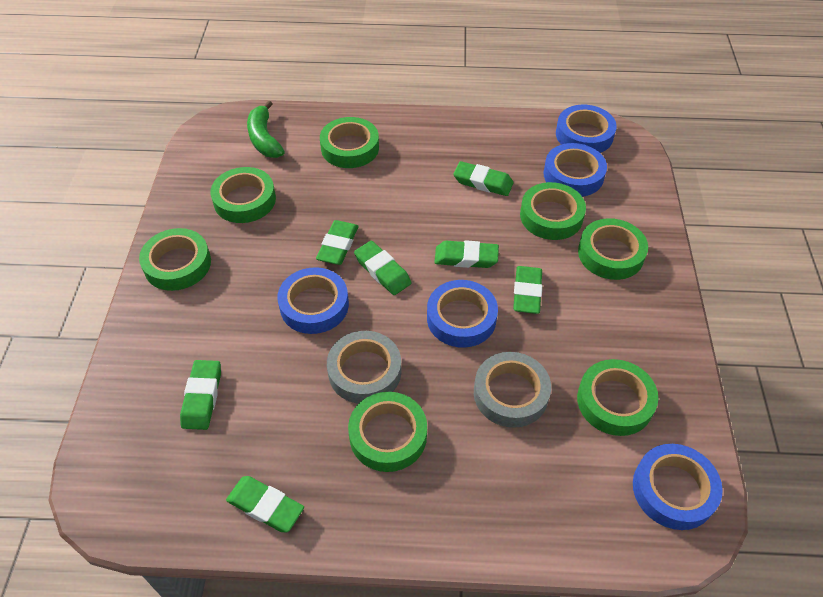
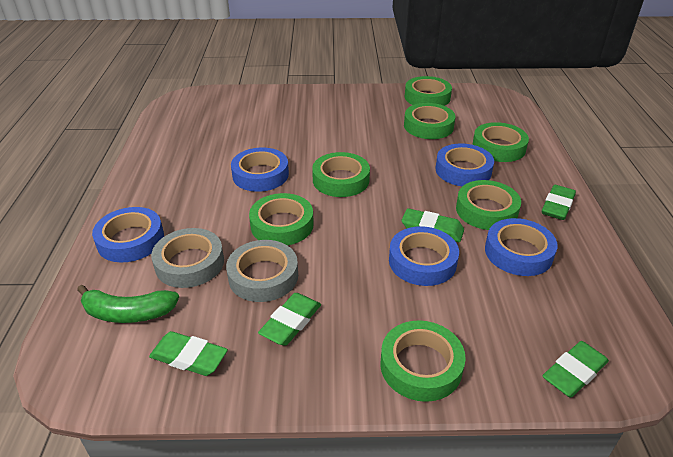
green eraser: 7 -> 5

